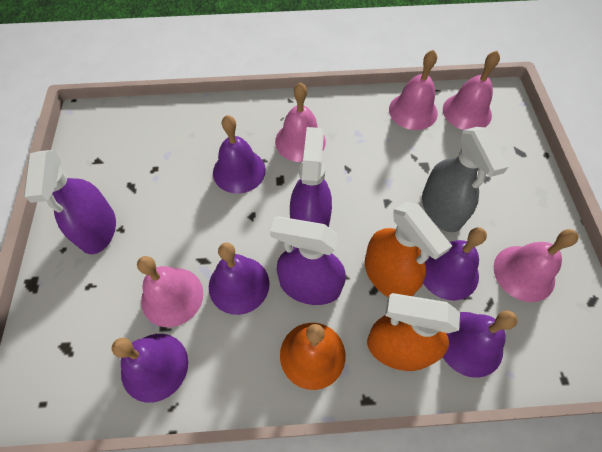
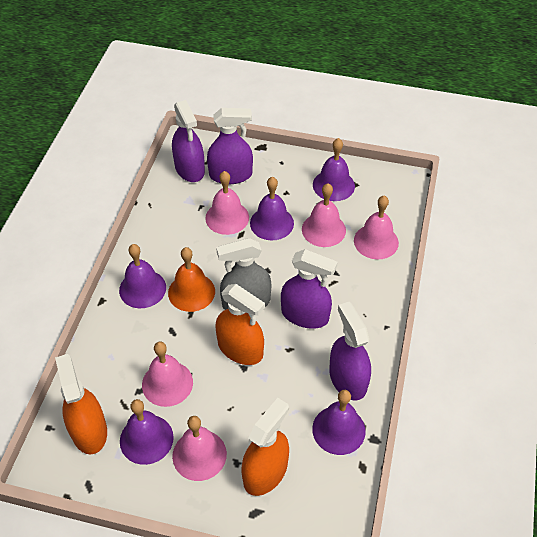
orange spray bottle: 2 -> 3
purple spray bottle: 3 -> 4

